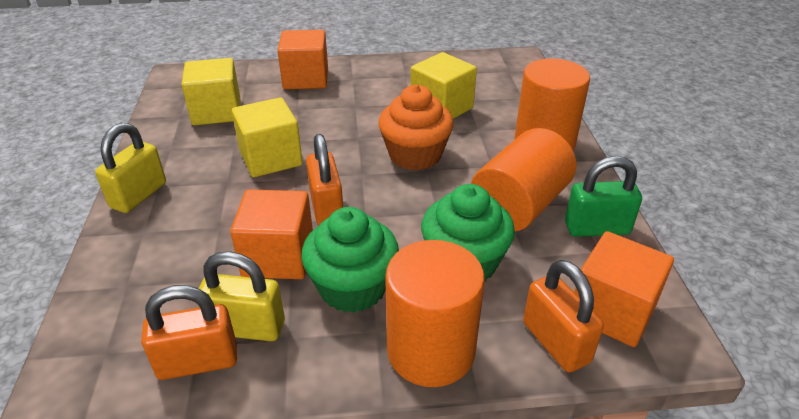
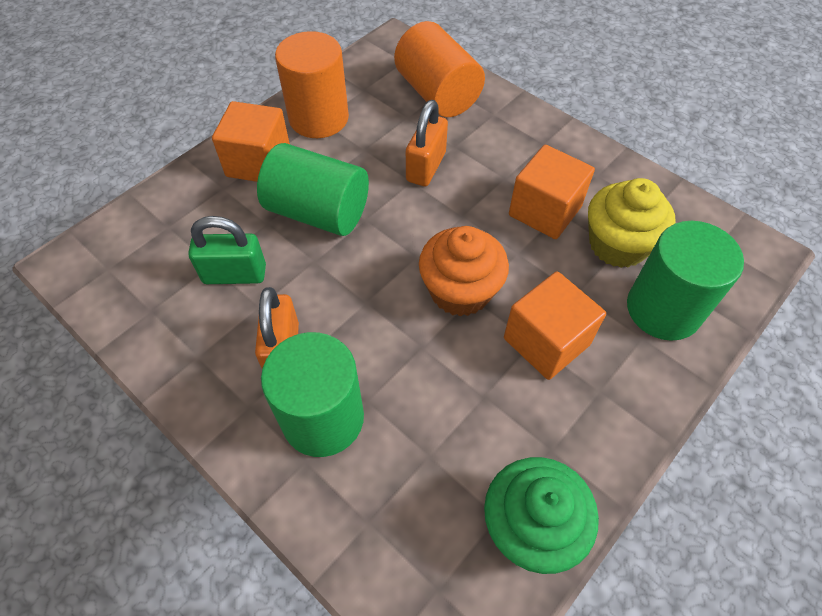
green cupcake: 2 -> 1
green cylinder: 0 -> 3
orange cylinder: 3 -> 2
orange padlock: 3 -> 2
yellow cube: 3 -> 0
yellow cupcake: 0 -> 1
yellow padlock: 2 -> 0

